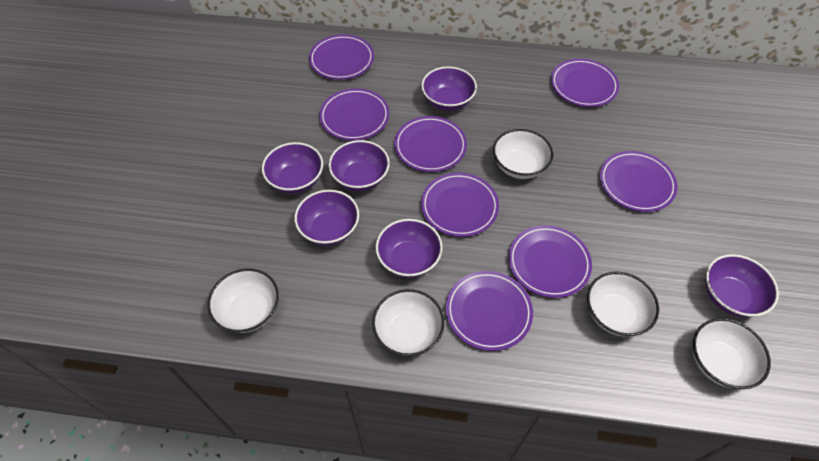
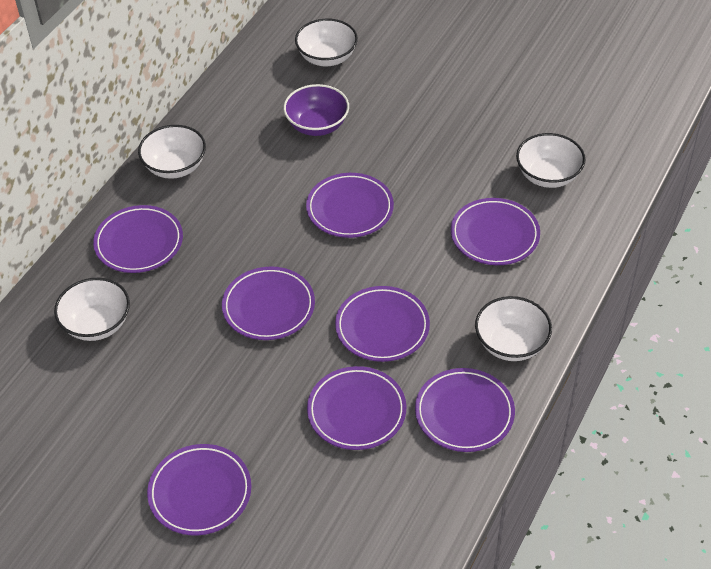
purple bowl: 6 -> 1

